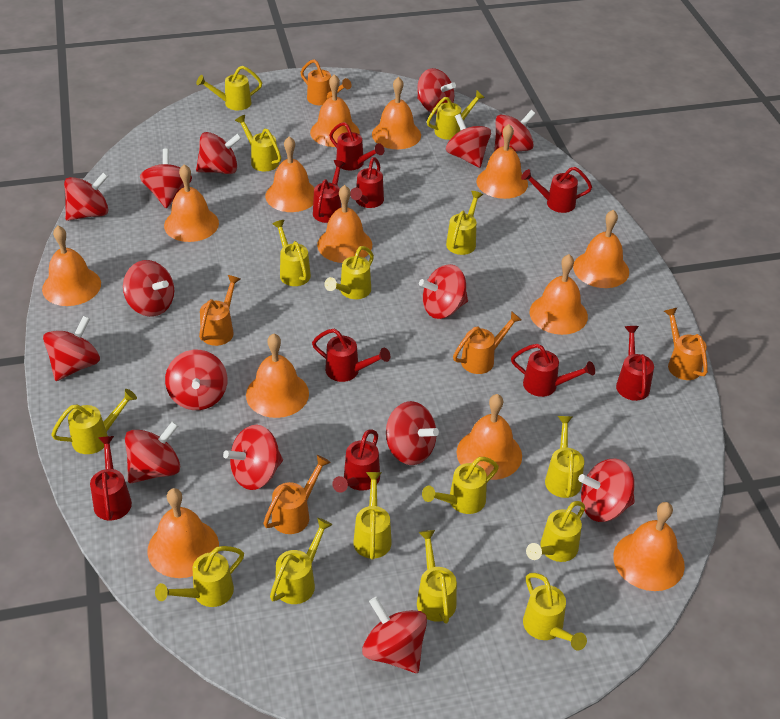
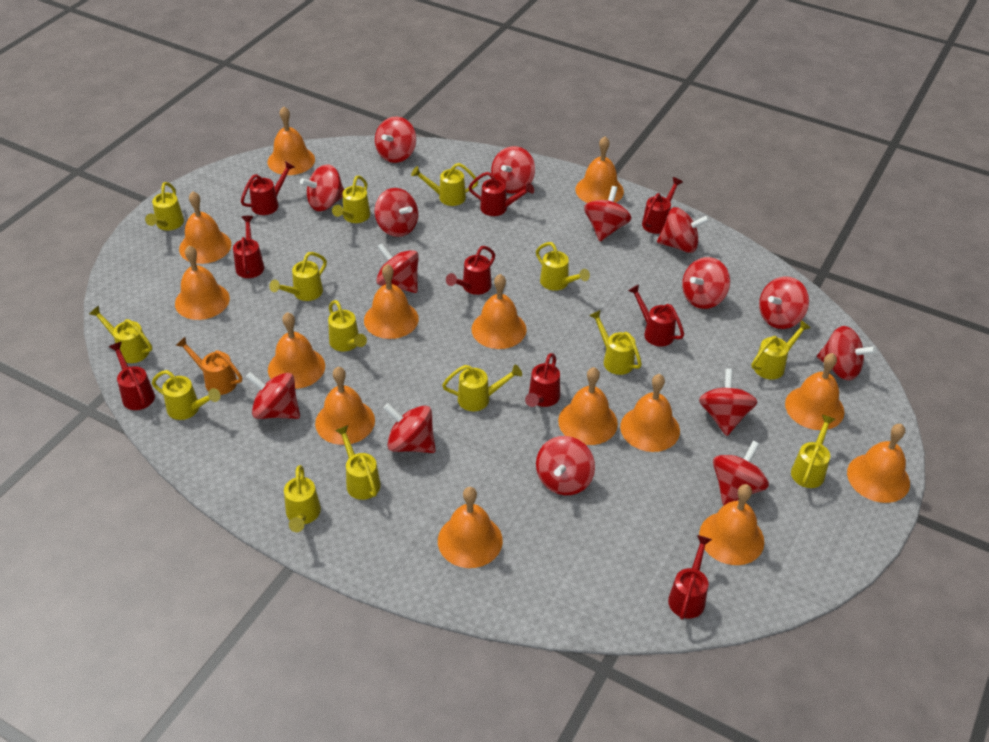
orange bell: 13 -> 14
orange watering can: 5 -> 1
yellow watering can: 15 -> 14

